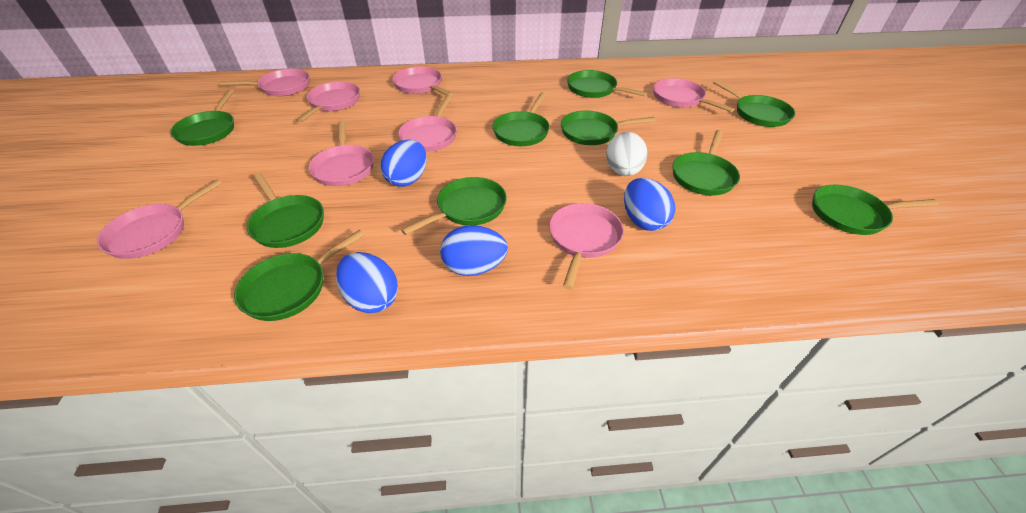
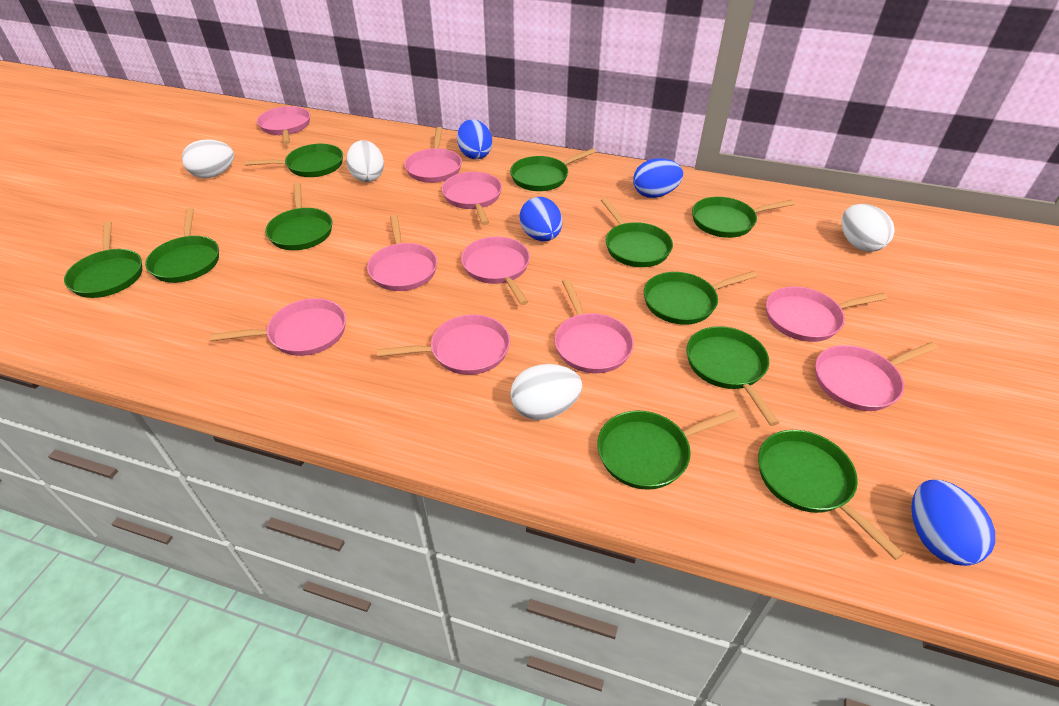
green pan: 10 -> 11
pink pan: 8 -> 10
white egg: 1 -> 4

